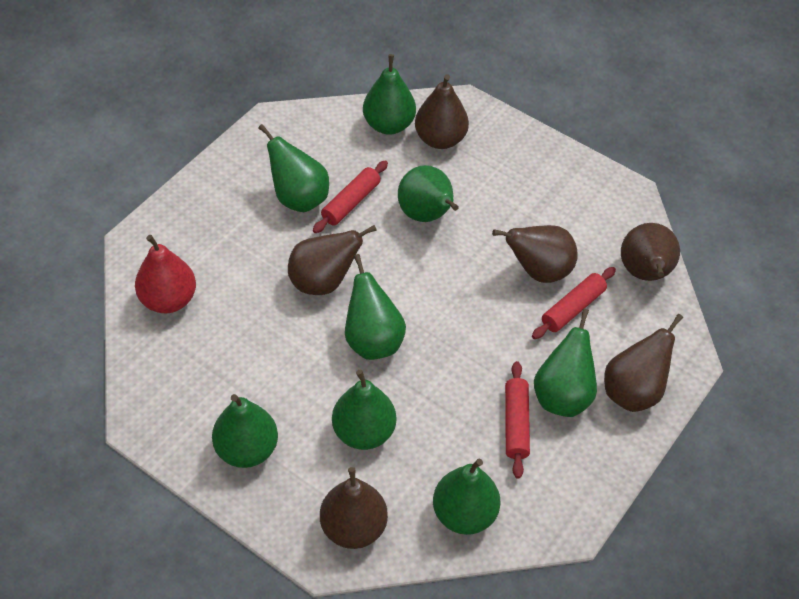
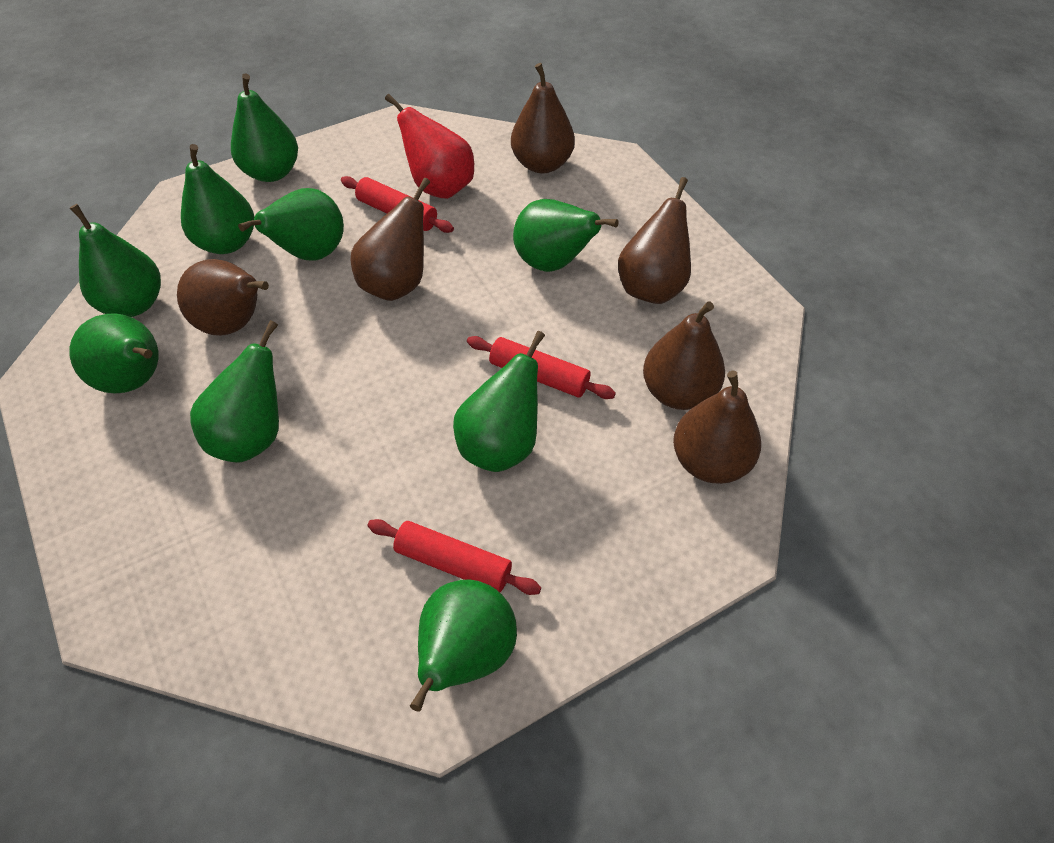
green pear: 8 -> 9

